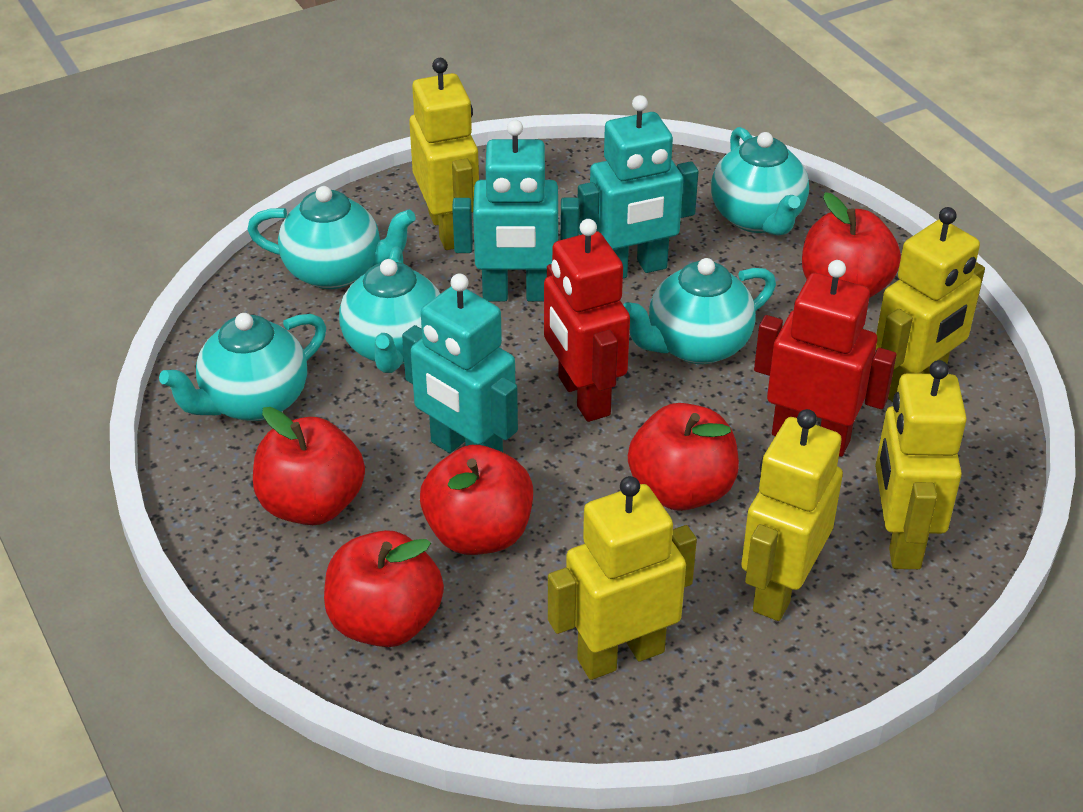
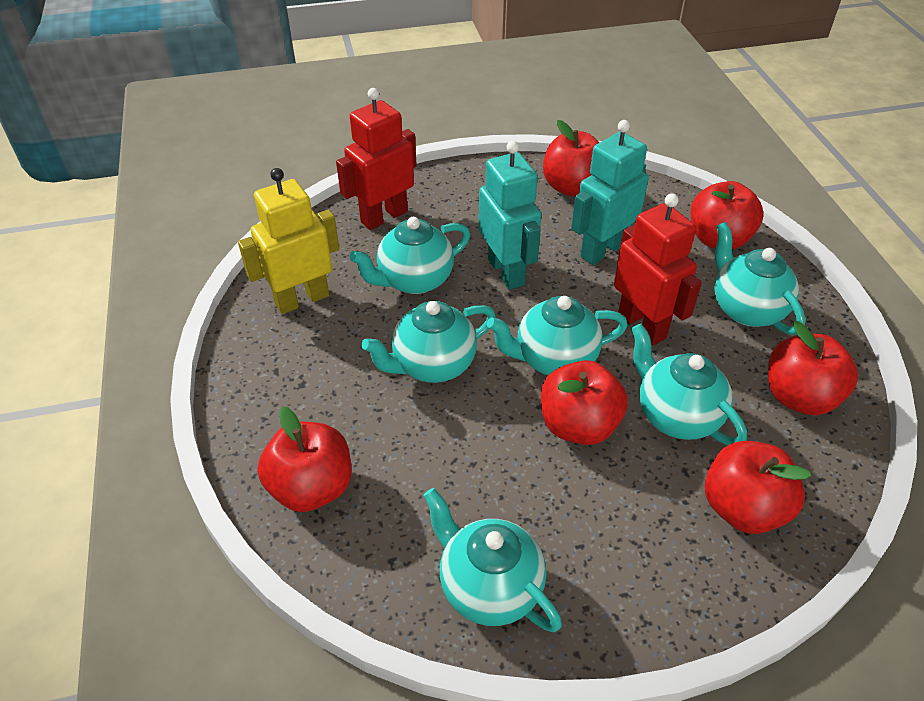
red apple: 5 -> 6
turquoise robot: 3 -> 2
turquoise teapot: 5 -> 6
yellow robot: 5 -> 1

